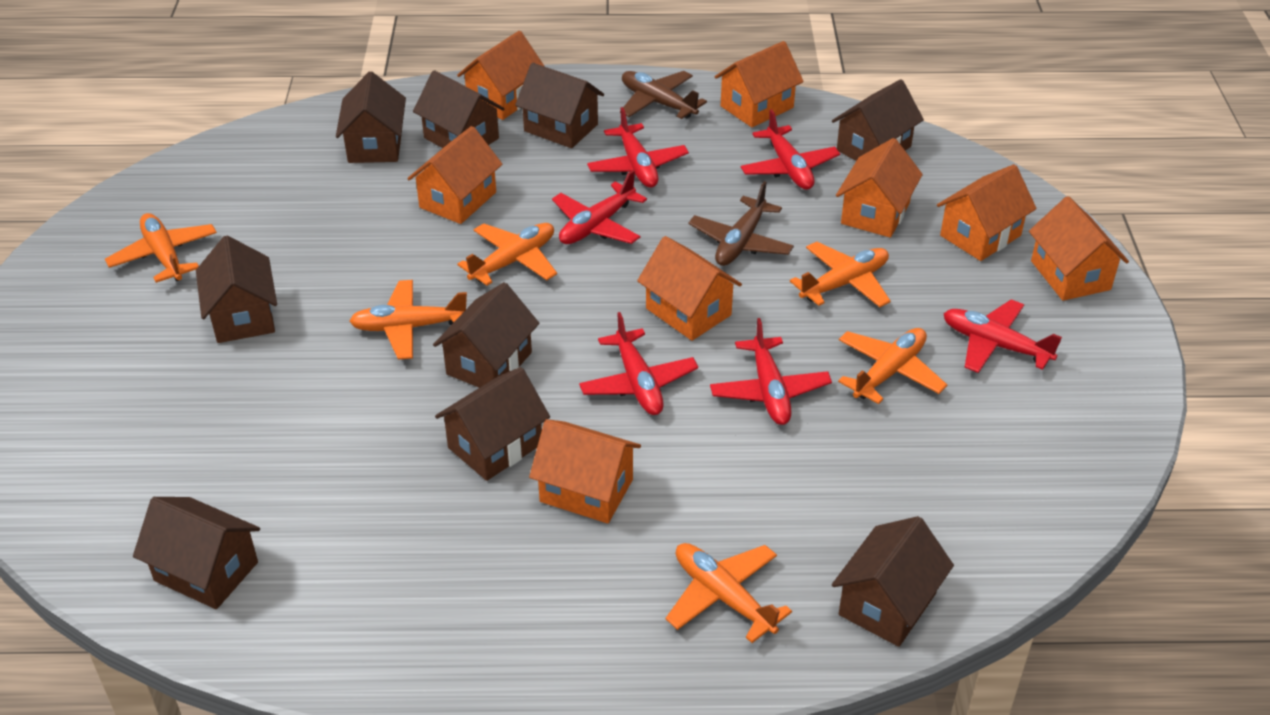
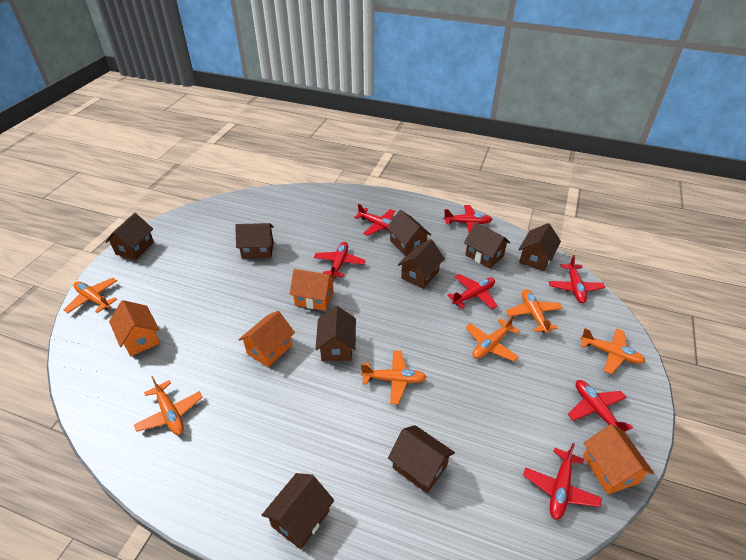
brown plane: 2 -> 0
orange house: 8 -> 4
red plane: 6 -> 7

